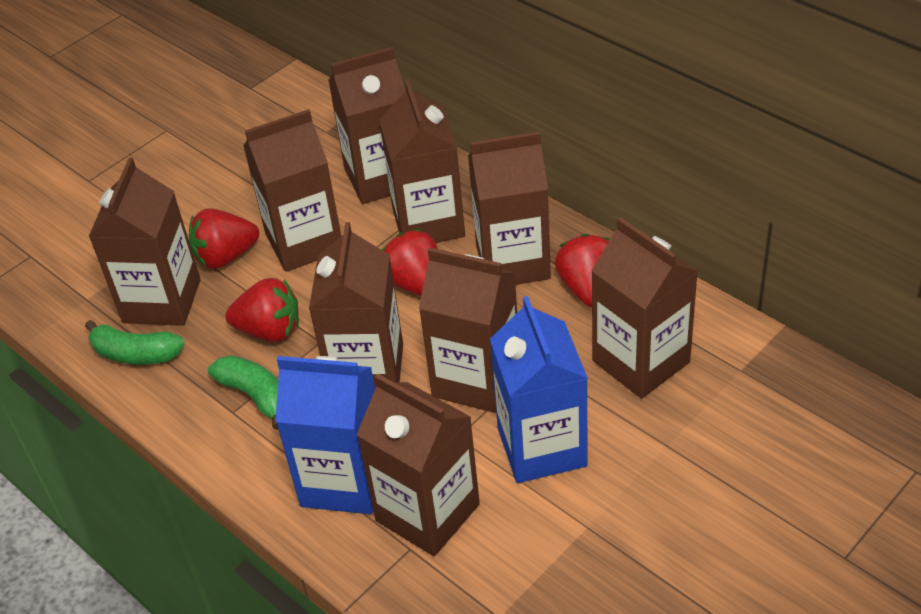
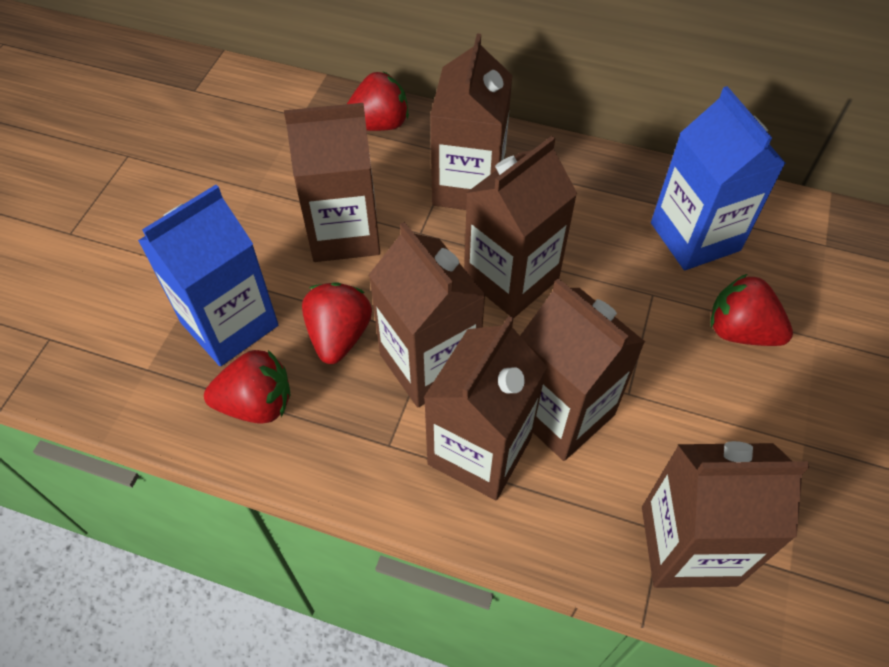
brown carton: 9 -> 7
green banana: 2 -> 0

